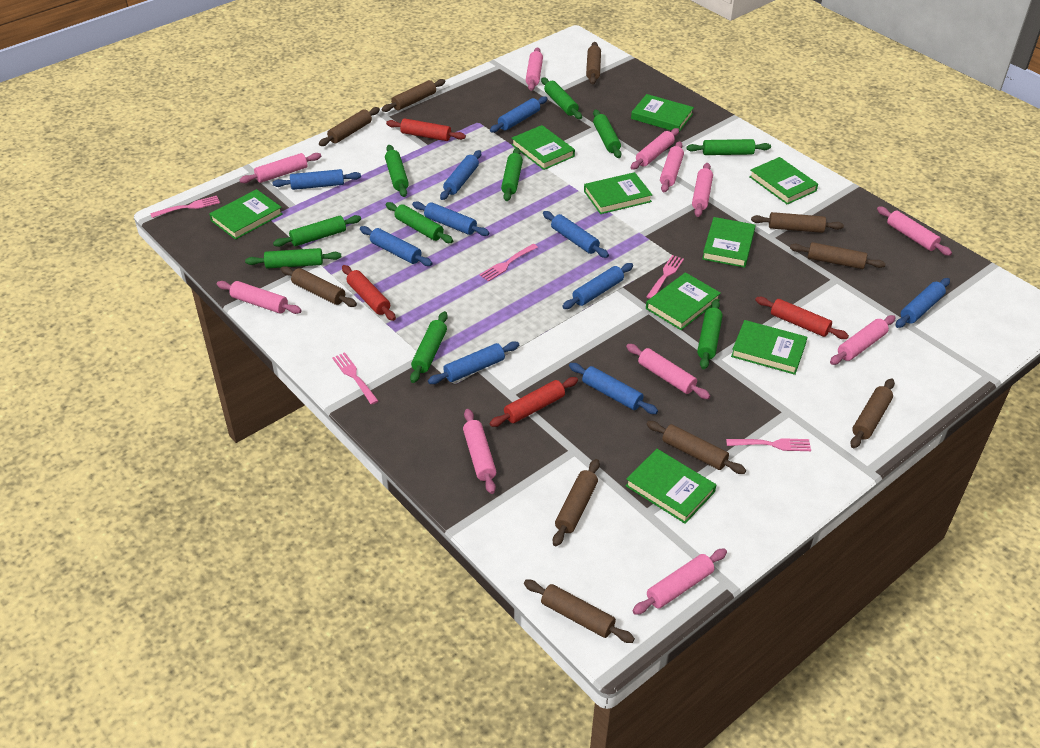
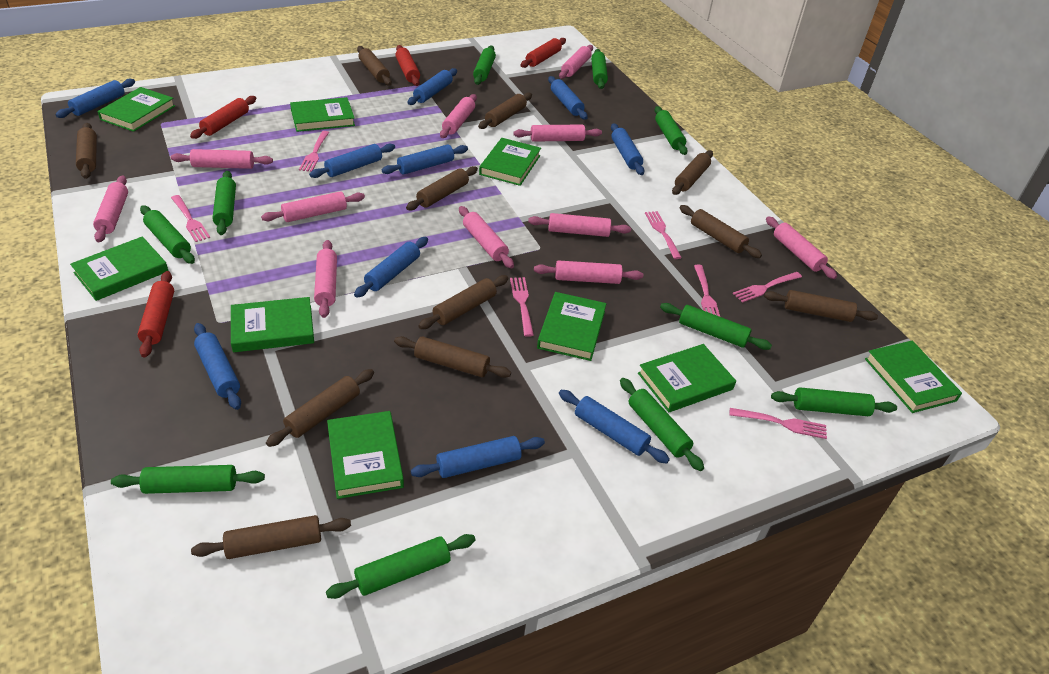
brown rolling pin: 10 -> 11
pink fork: 5 -> 7

